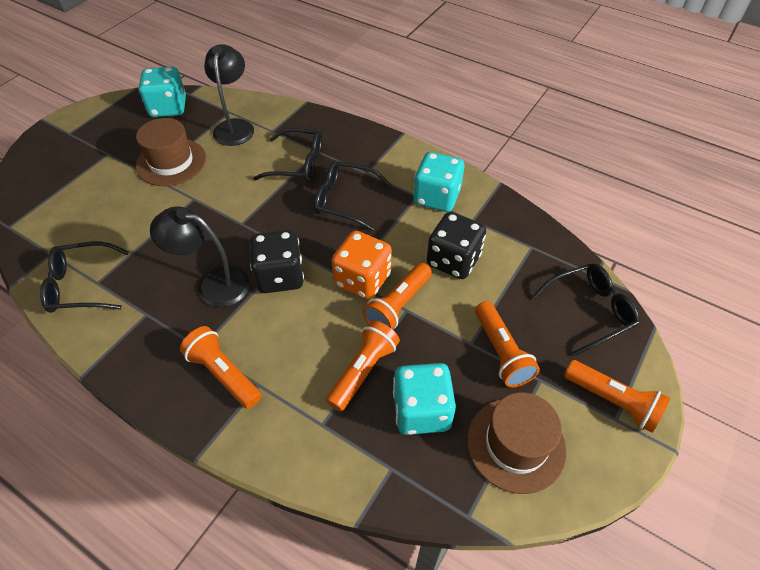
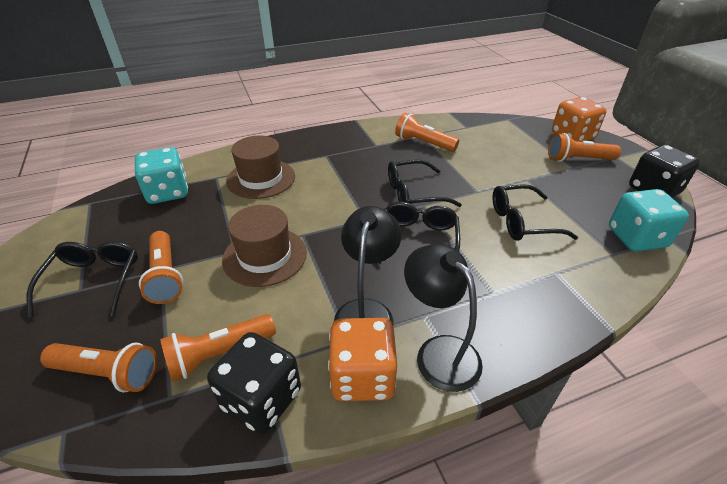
orange dice: 1 -> 2
turquoise dice: 3 -> 2

